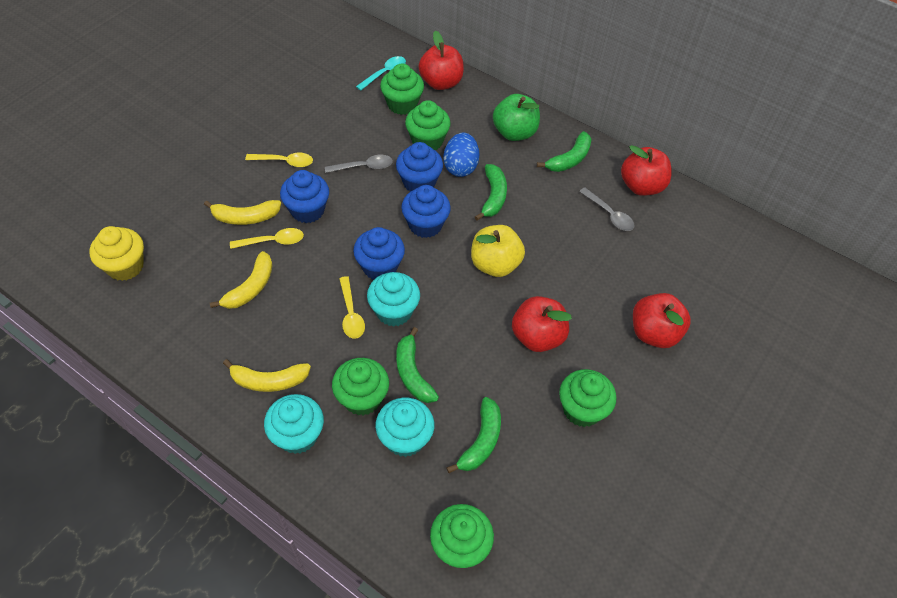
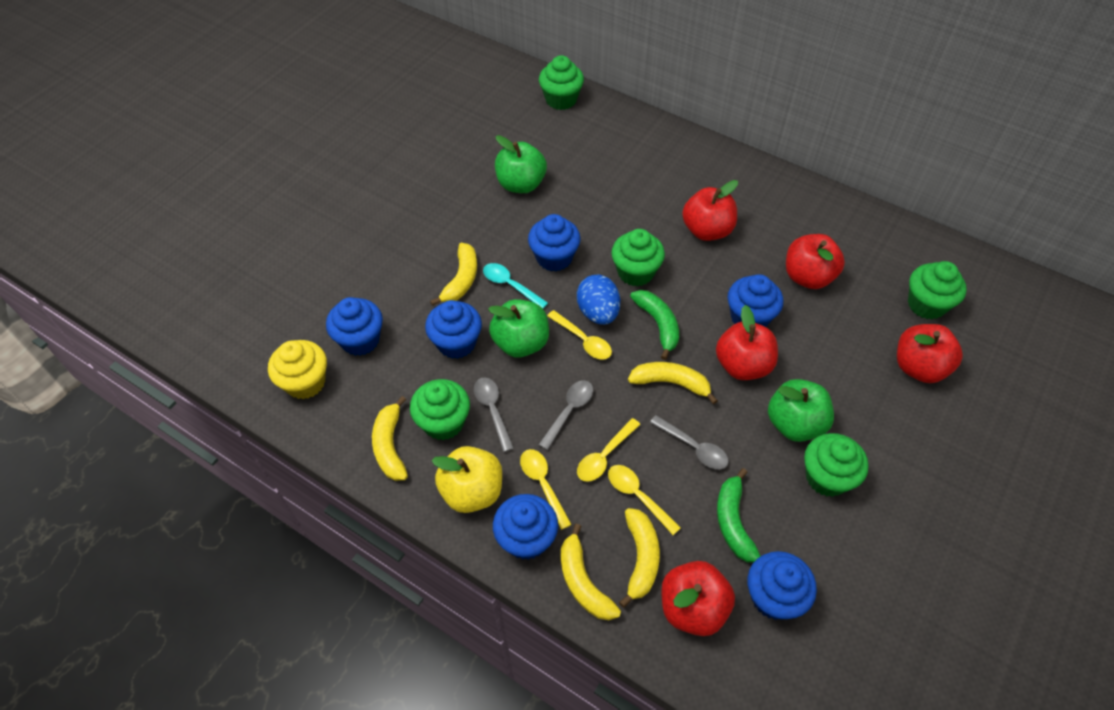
blue cupcake: 4 -> 6
green apple: 1 -> 3
green banana: 4 -> 2
grey spoon: 2 -> 3
red apple: 4 -> 5
turquoise cupcake: 3 -> 0
yellow banana: 3 -> 5
yellow spoon: 3 -> 4

